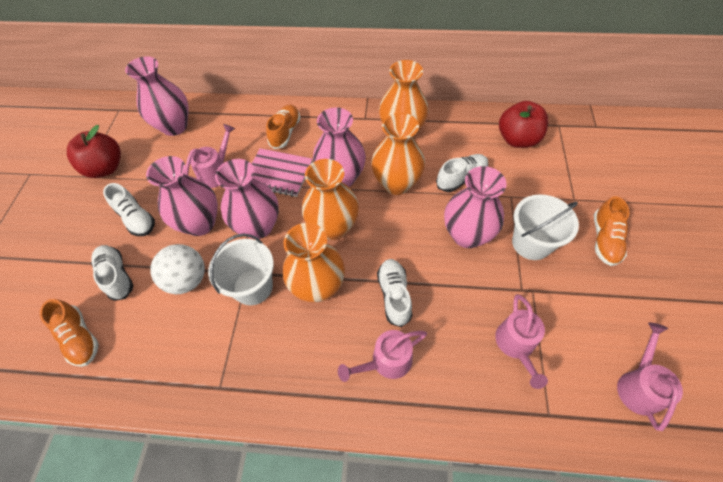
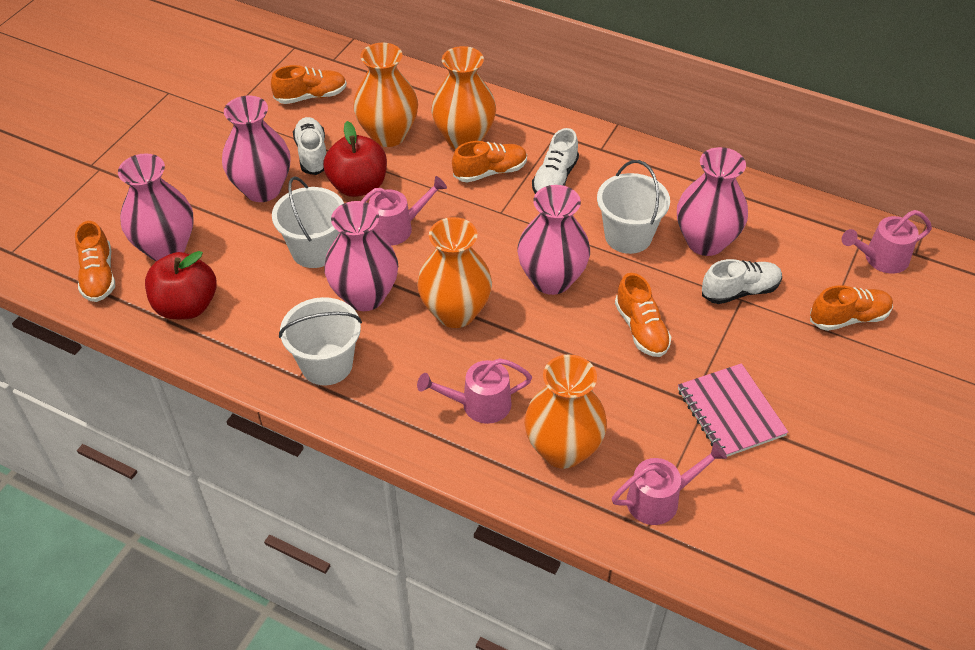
orange shoe: 3 -> 5
white ball: 1 -> 0
white bucket: 2 -> 3
white shoe: 4 -> 3

